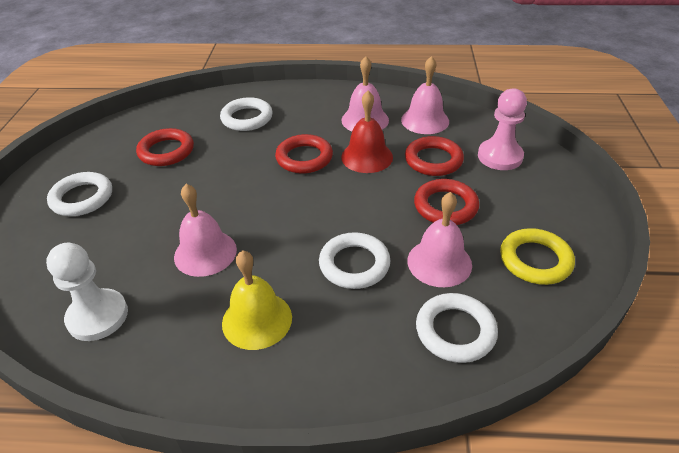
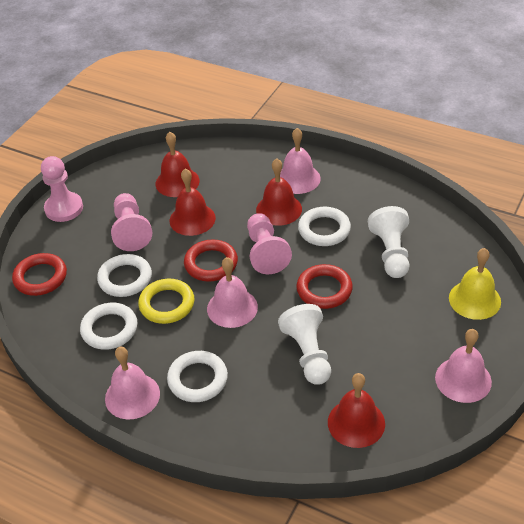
pink pawn: 1 -> 3
red bell: 1 -> 4
red ring: 4 -> 3
white pawn: 1 -> 2

